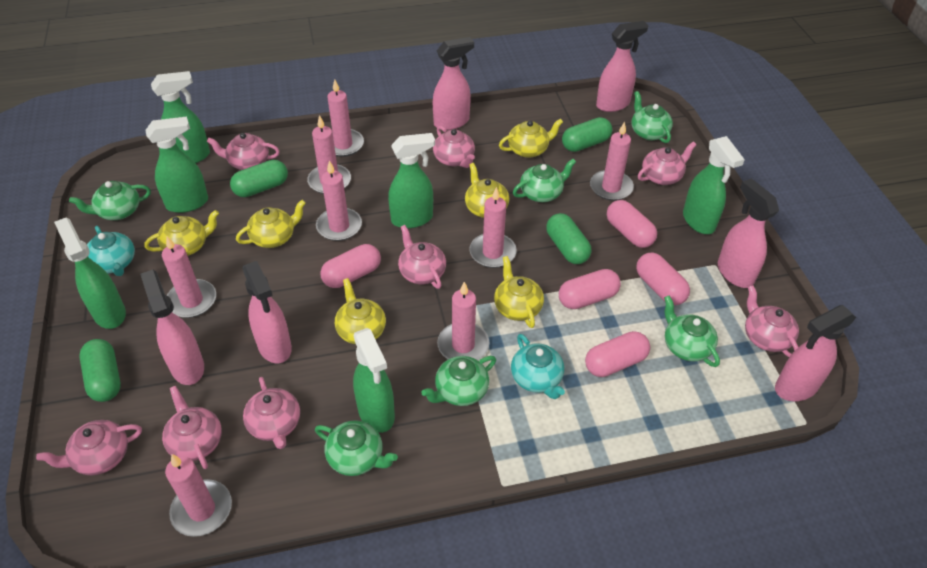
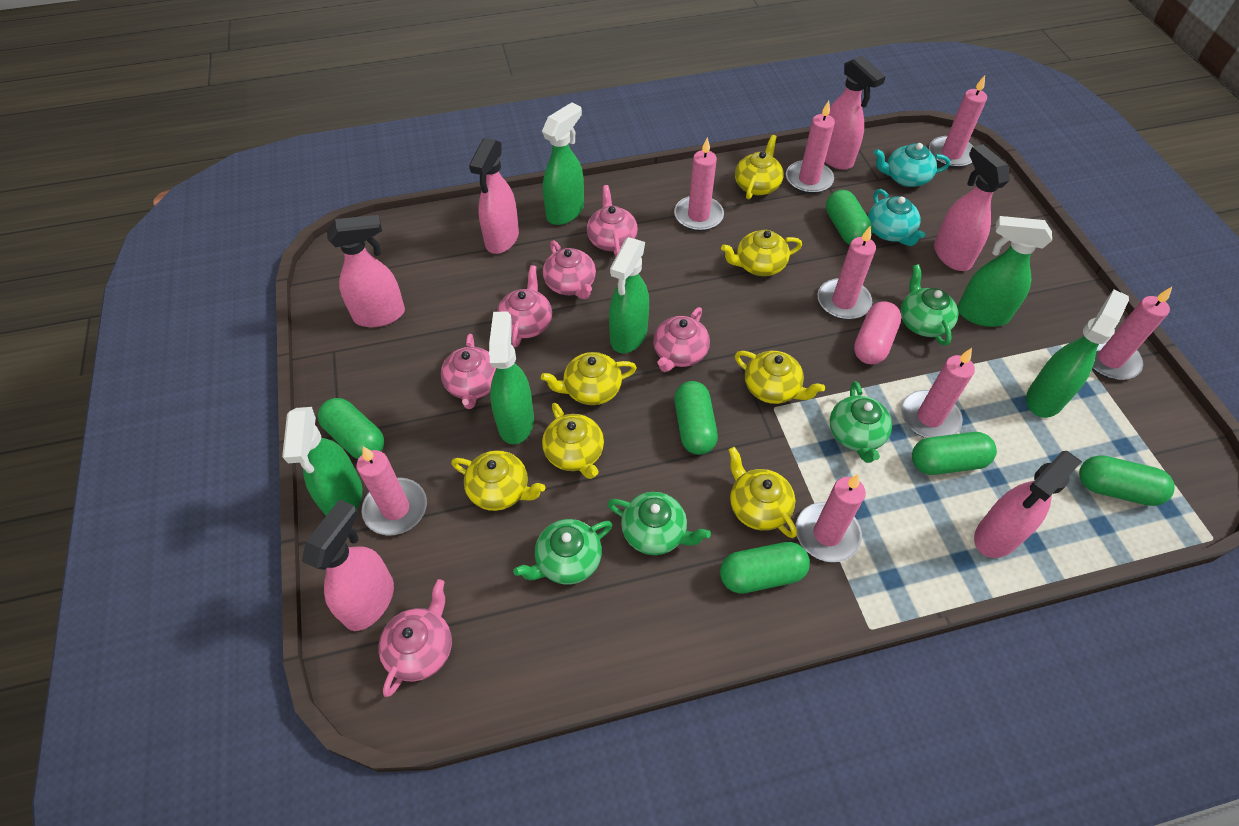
green capsule: 4 -> 6
green teapot: 6 -> 4
pink capsule: 5 -> 1
pink teapot: 8 -> 6
yellow teapot: 6 -> 7

